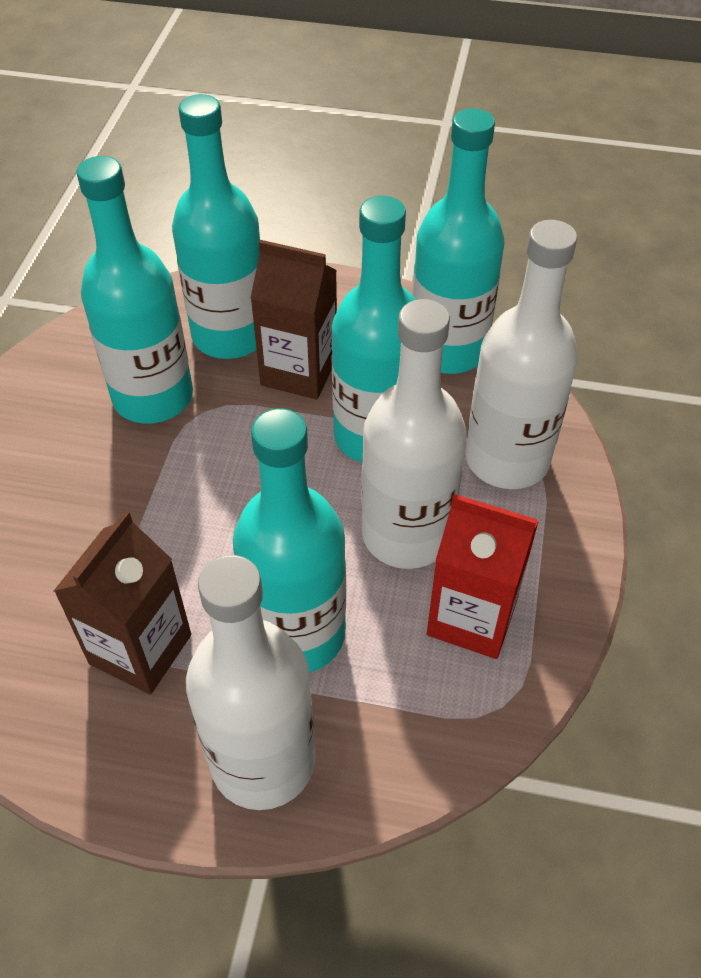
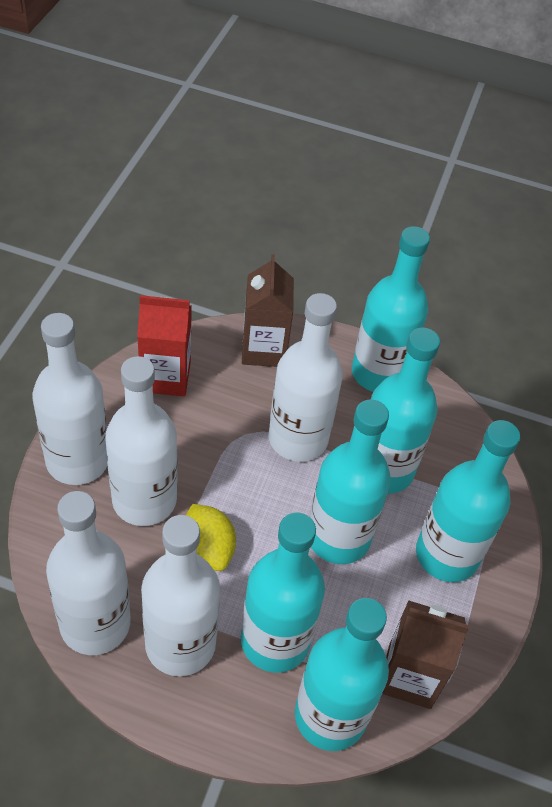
turquoise bottle: 5 -> 6
white bottle: 3 -> 5
yellow lemon: 0 -> 1

